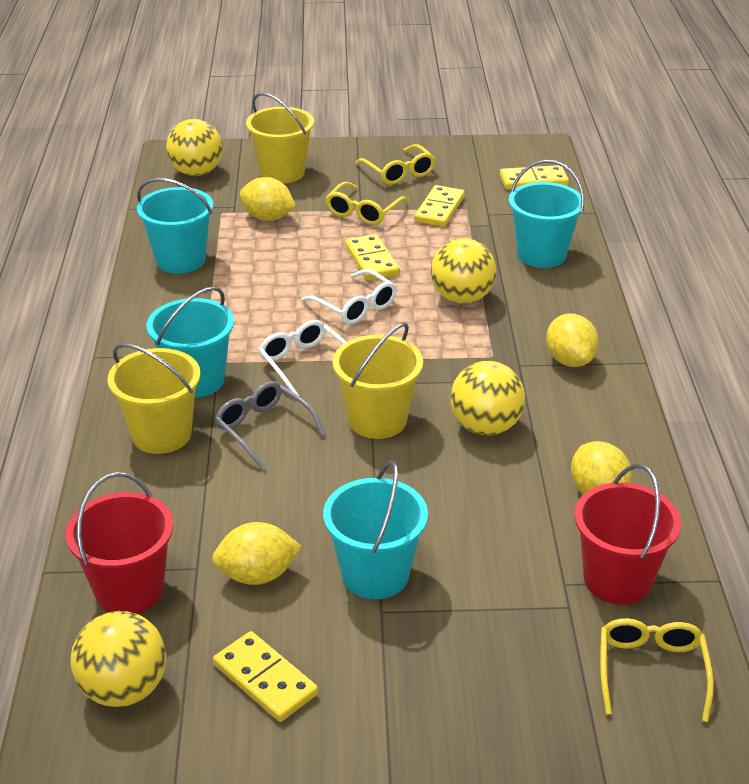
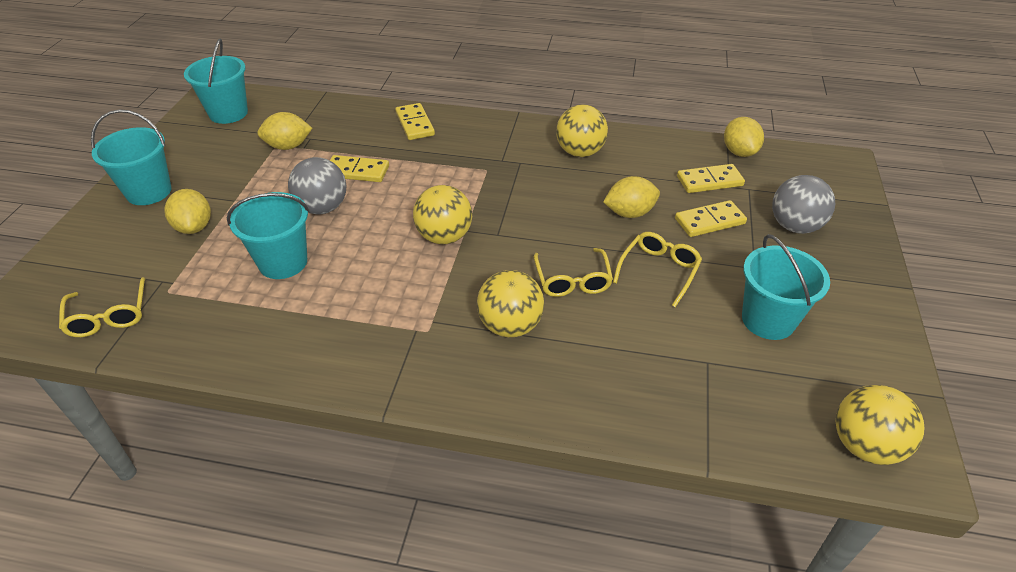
grey ball: 0 -> 2
grey glasses: 1 -> 0
red bucket: 2 -> 0
white glasses: 2 -> 0
yellow bucket: 3 -> 0

